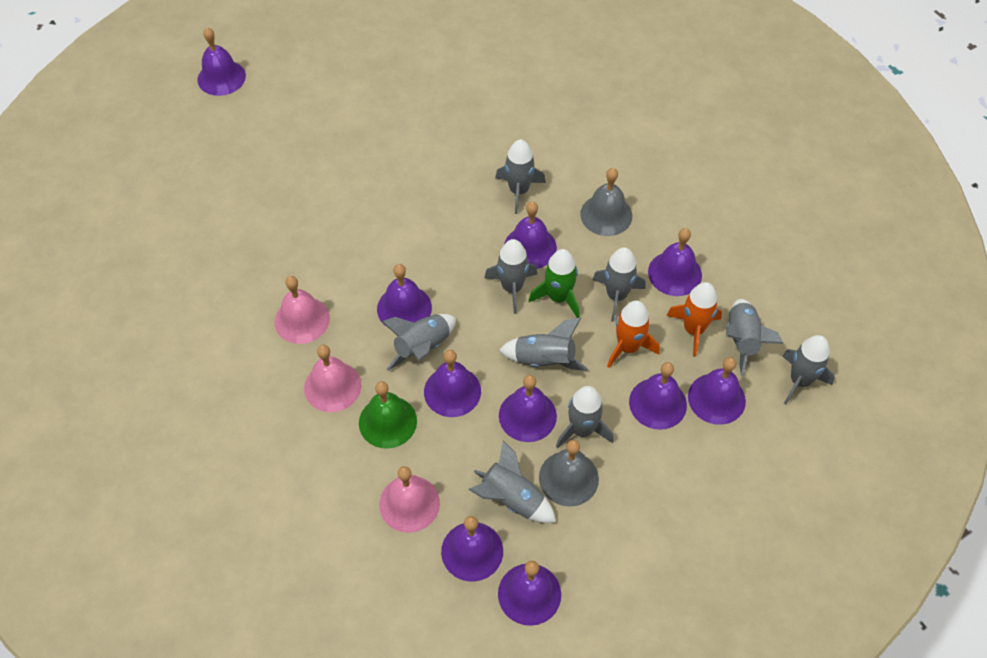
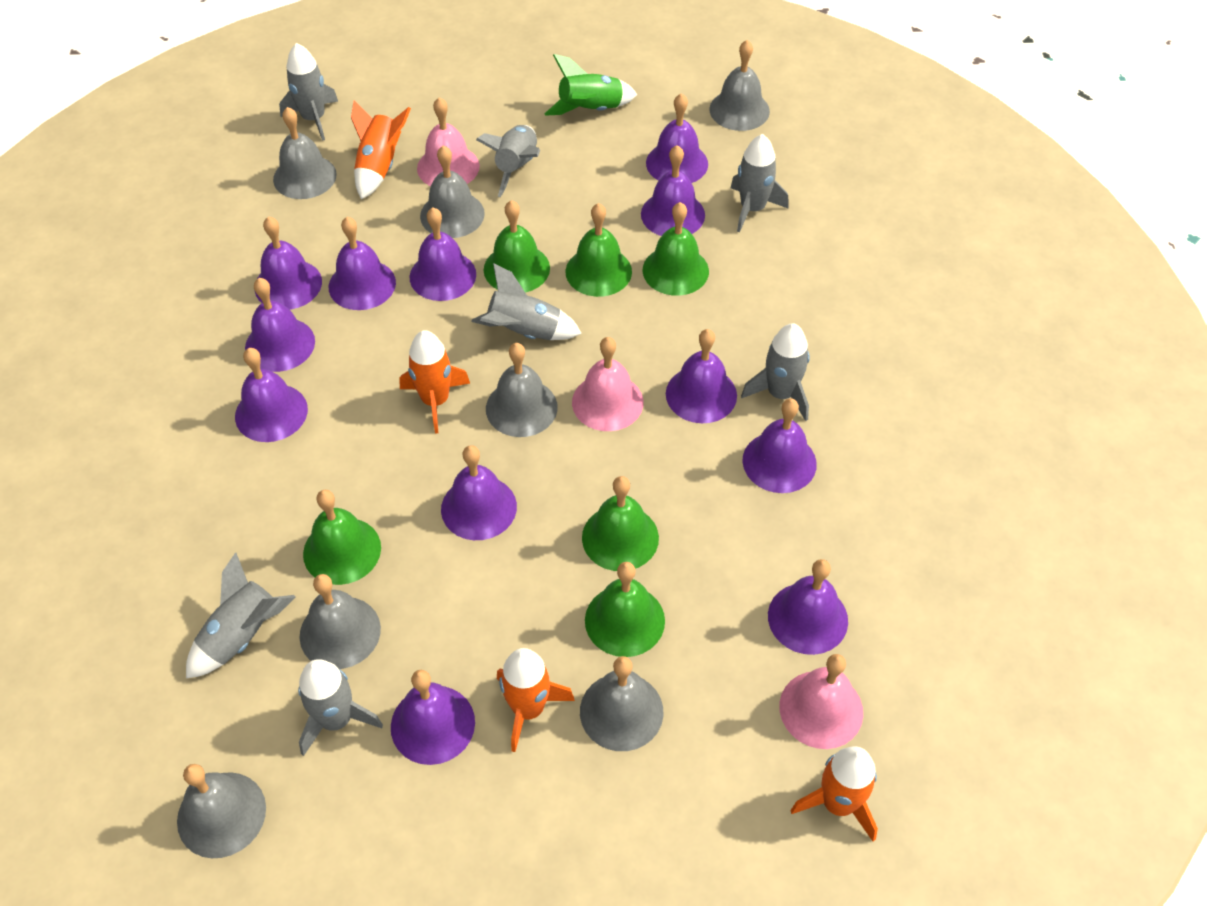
green bell: 1 -> 6
grey bell: 2 -> 7
grey rocket: 9 -> 7
orange rocket: 2 -> 4
purple bell: 10 -> 12

